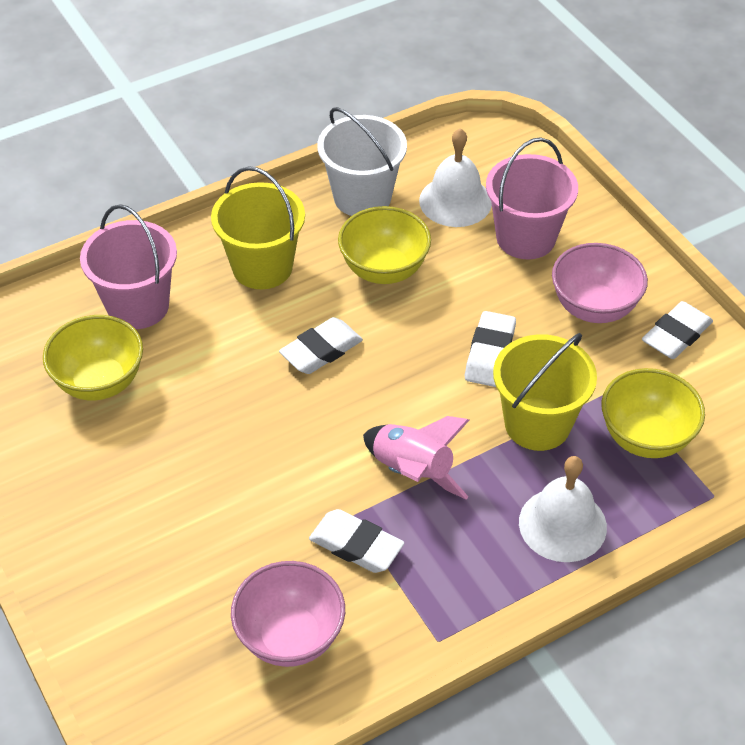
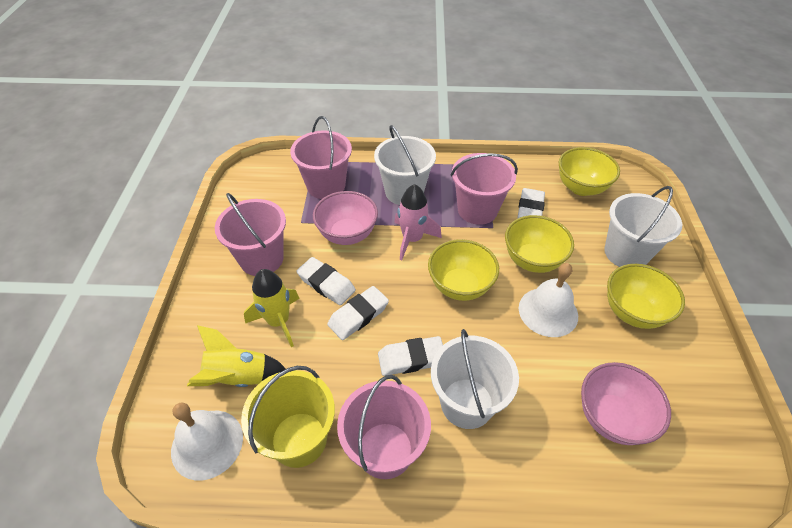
pink bucket: 2 -> 4
white bucket: 1 -> 3
yellow bowl: 3 -> 4
yellow bucket: 2 -> 1
yellow rocket: 0 -> 2

